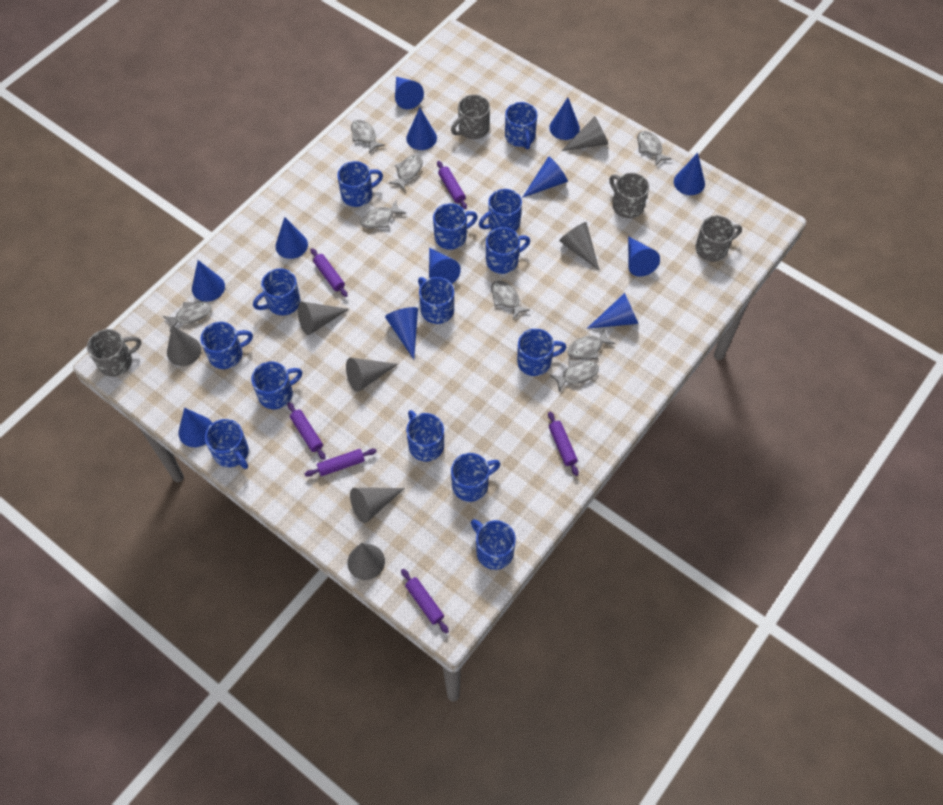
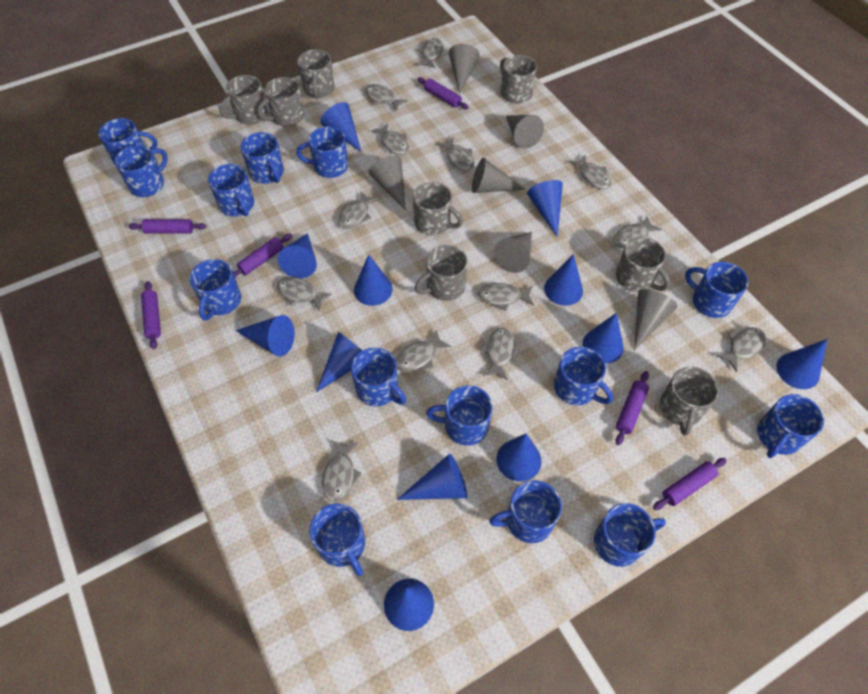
grey cone: 7 -> 6
grey fish: 8 -> 13
grey mug: 4 -> 8

